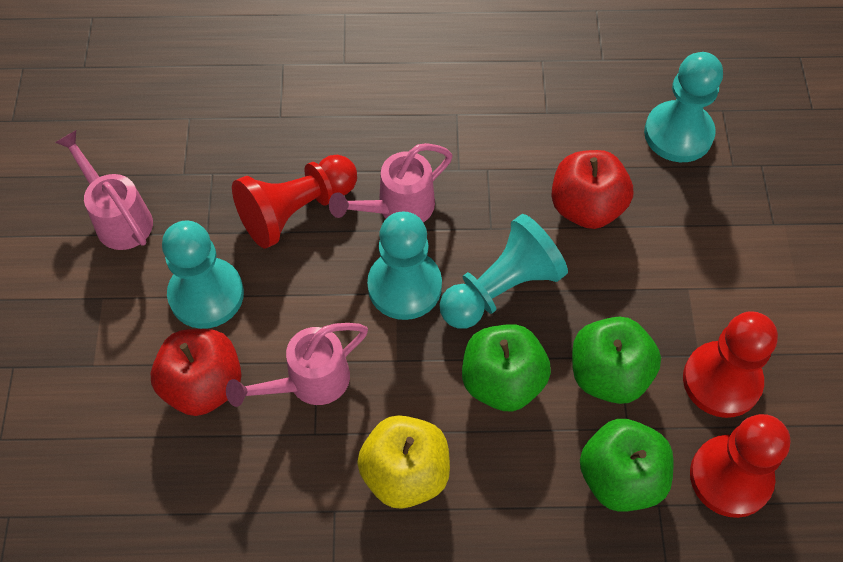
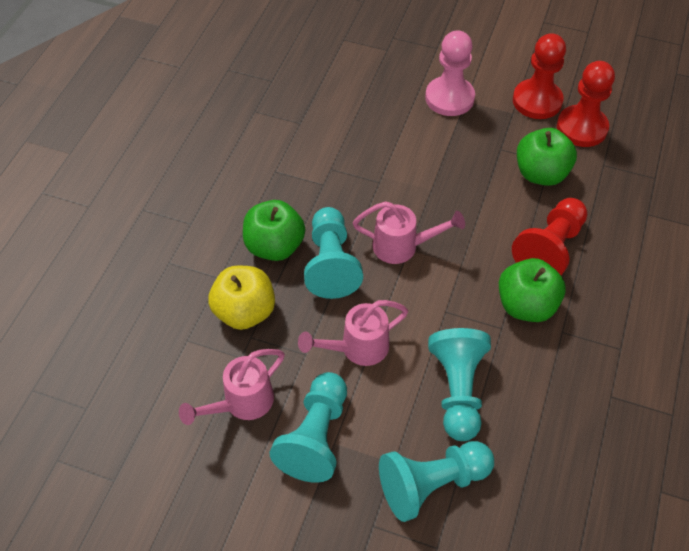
pink pawn: 0 -> 1
red apple: 2 -> 0

